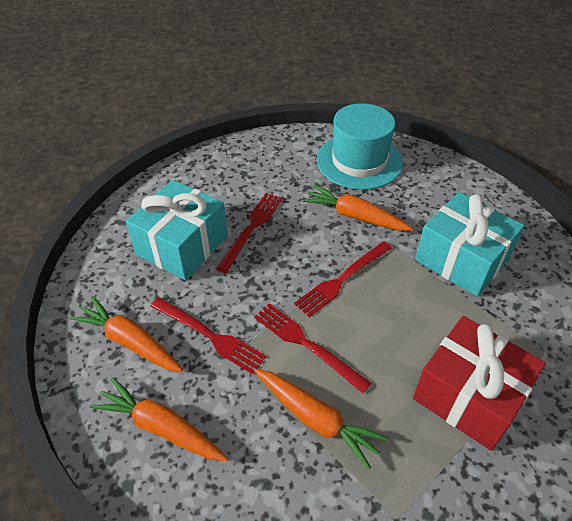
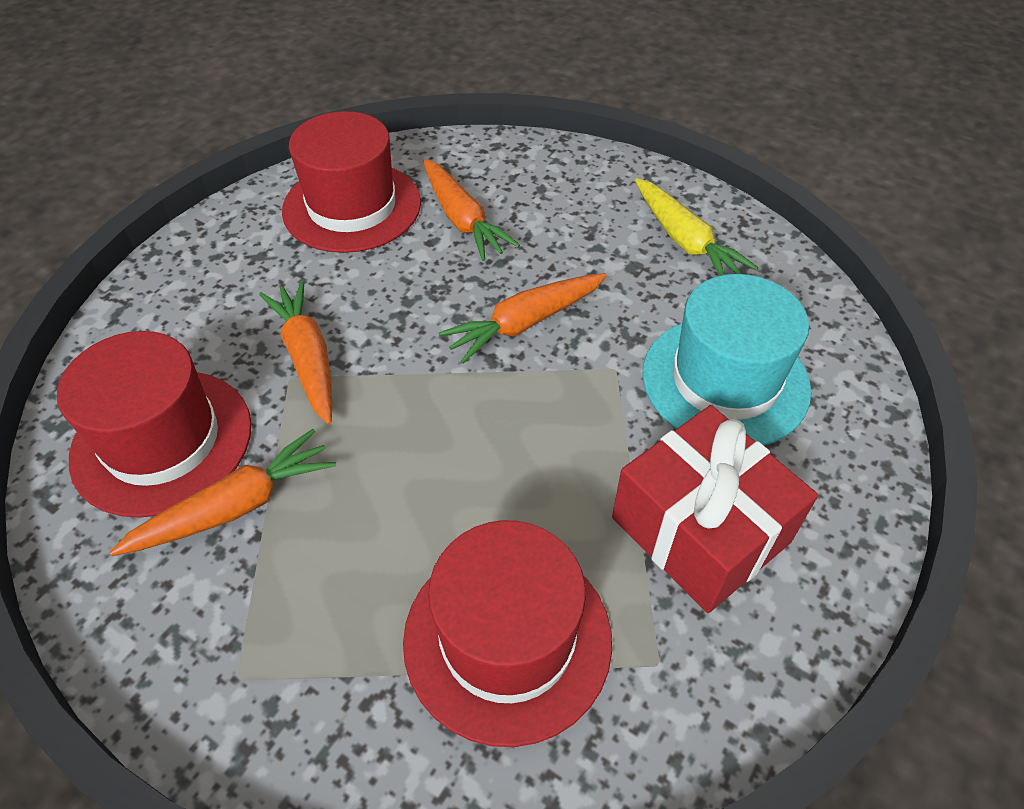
red fork: 4 -> 0
red hat: 0 -> 3
turquoise gift: 2 -> 0
yellow carrot: 0 -> 1

